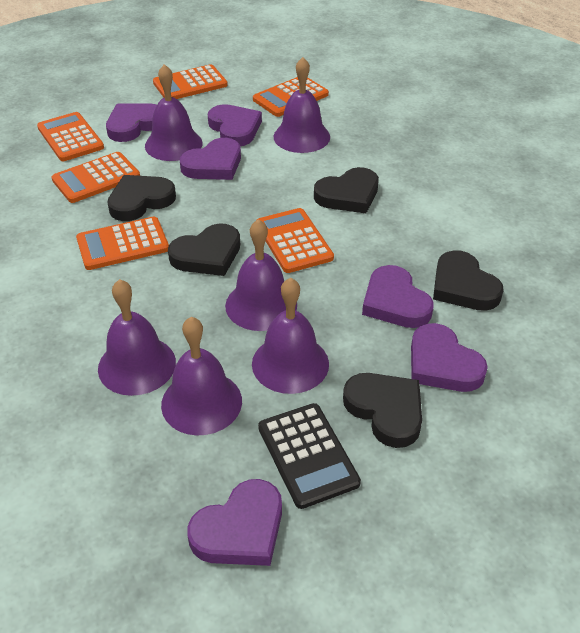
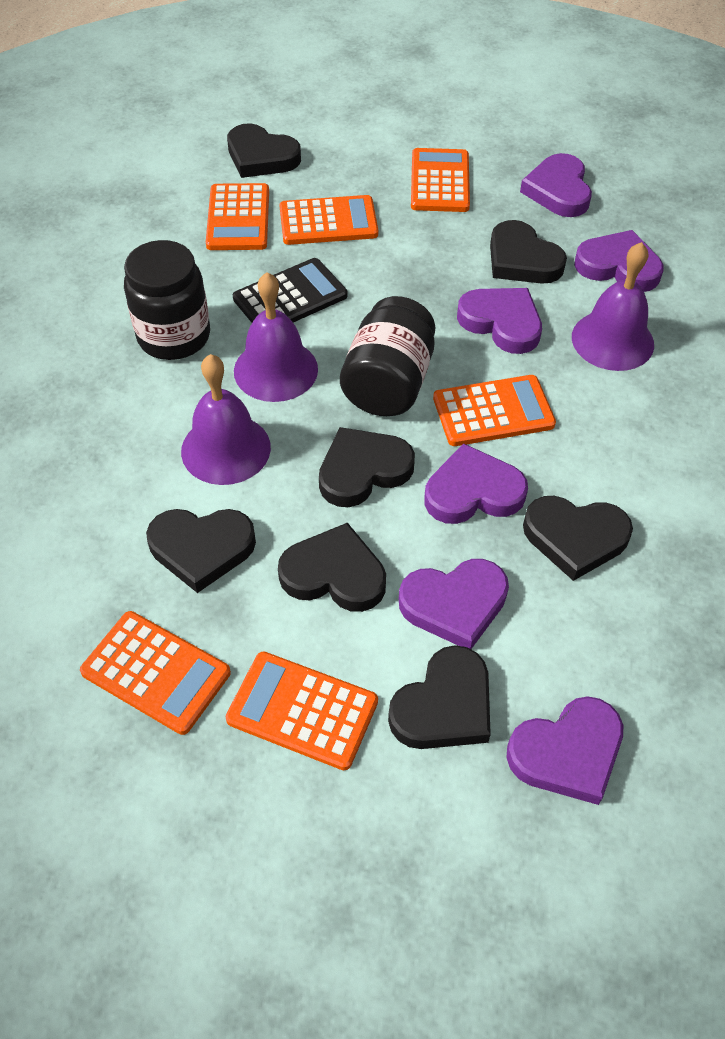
black heart: 5 -> 7
black jar: 0 -> 2
purple bell: 6 -> 3

